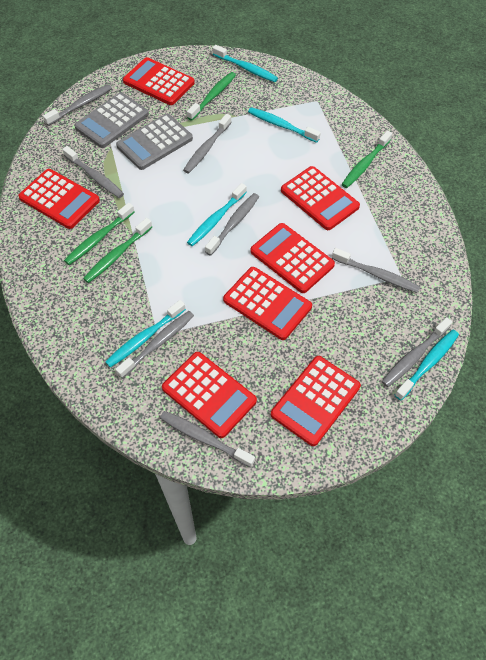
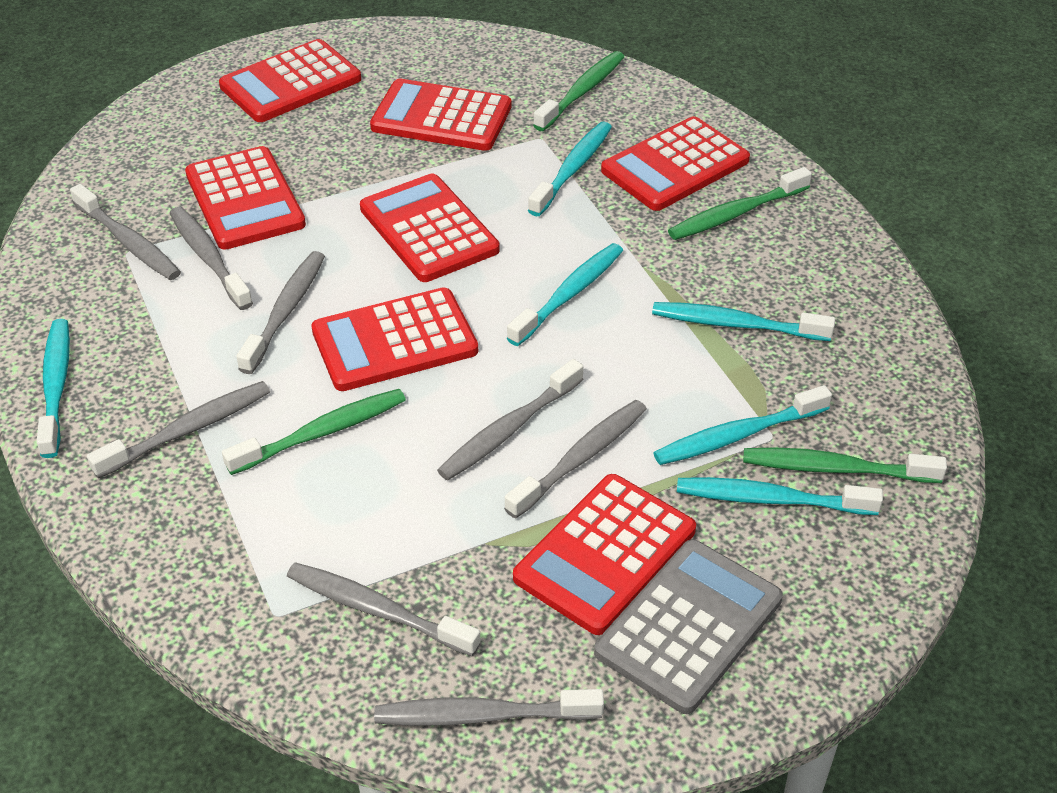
grey calculator: 2 -> 1
turquoise toothbrush: 5 -> 6

